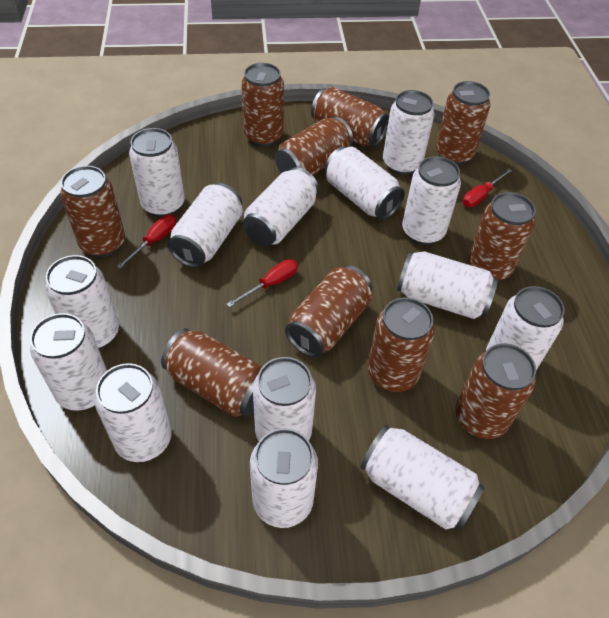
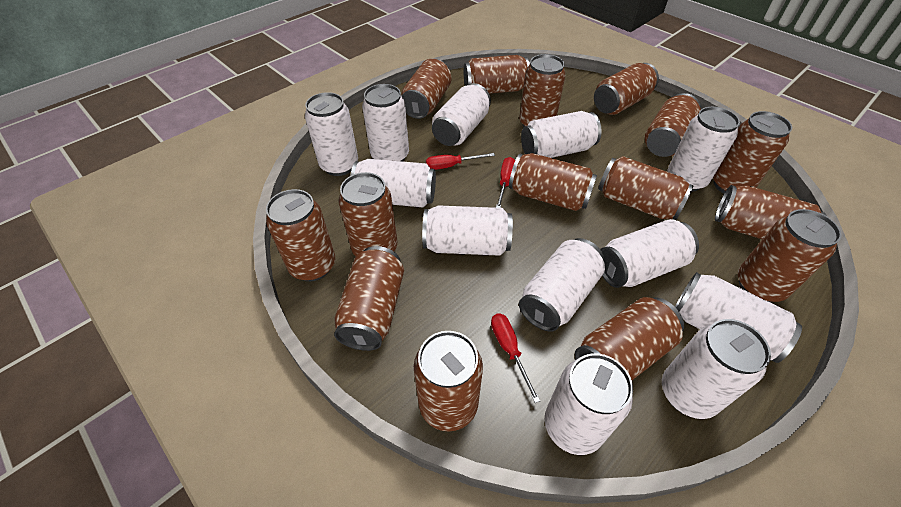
brown can: 10 -> 15
white can: 14 -> 12

